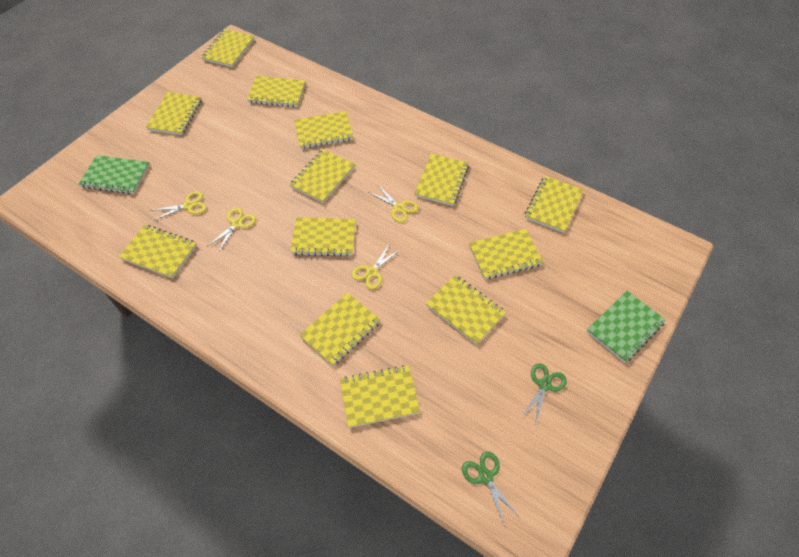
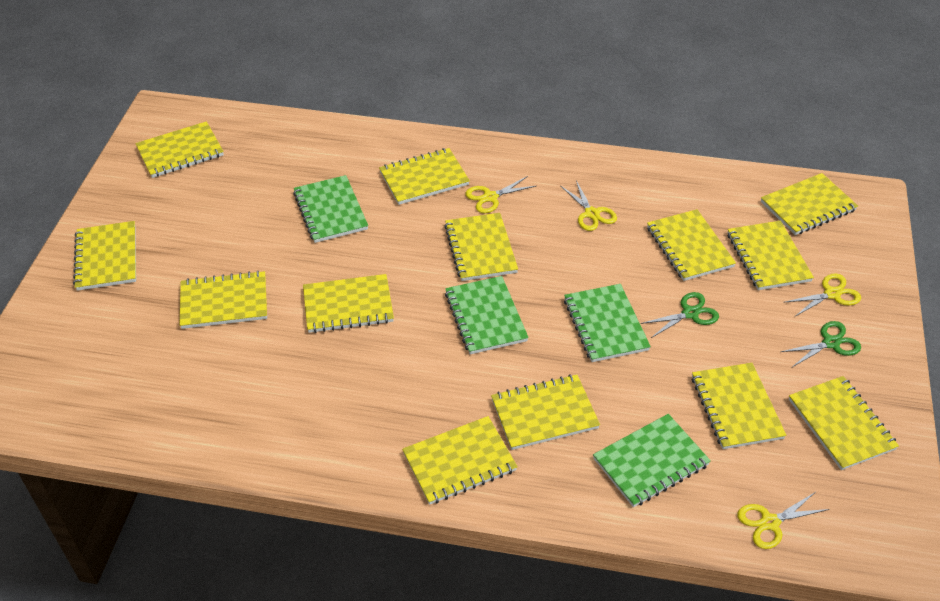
green notebook: 2 -> 4

